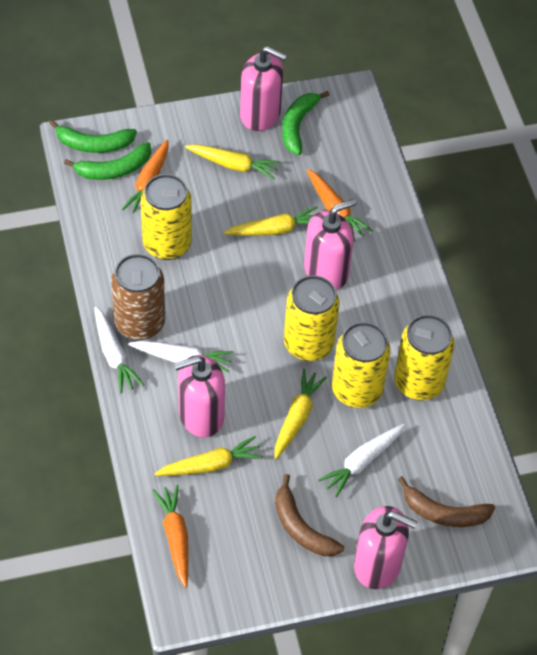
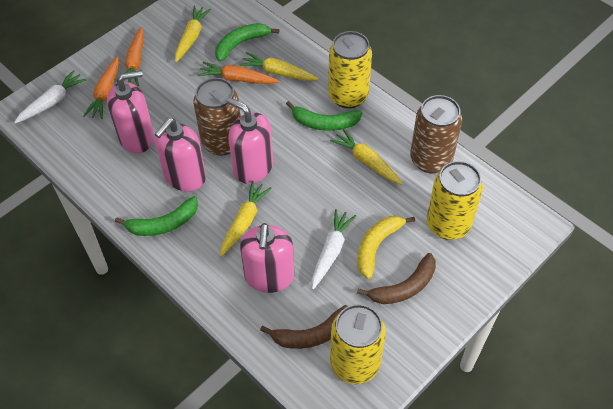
brown can: 1 -> 2
white carrot: 3 -> 2
yellow banana: 0 -> 1
yellow can: 4 -> 3

